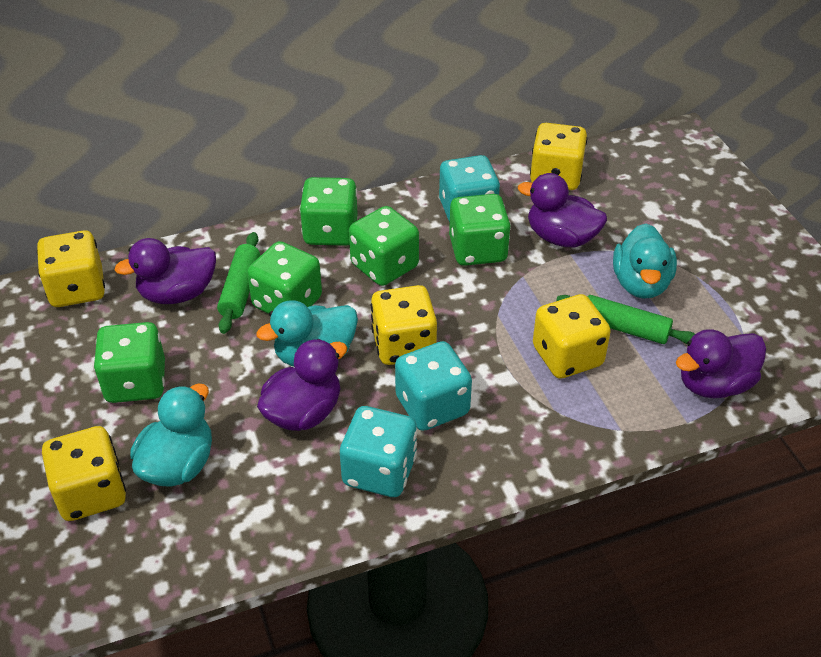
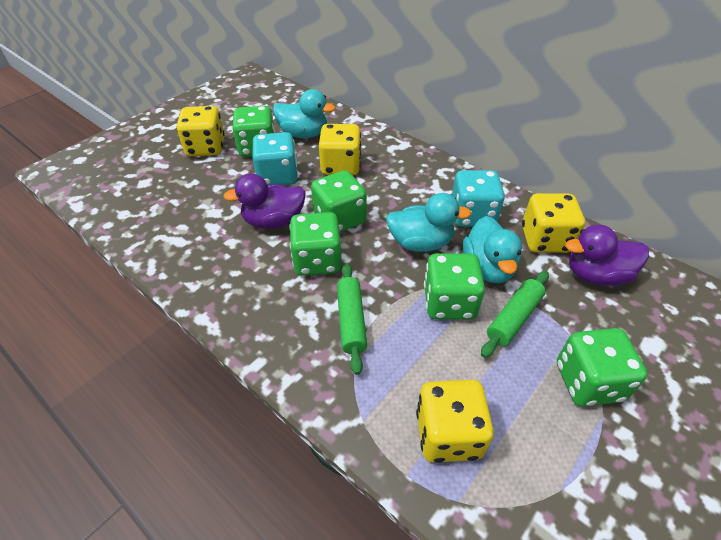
purple duck: 4 -> 2
turquoise dice: 3 -> 2
yellow dice: 5 -> 4

